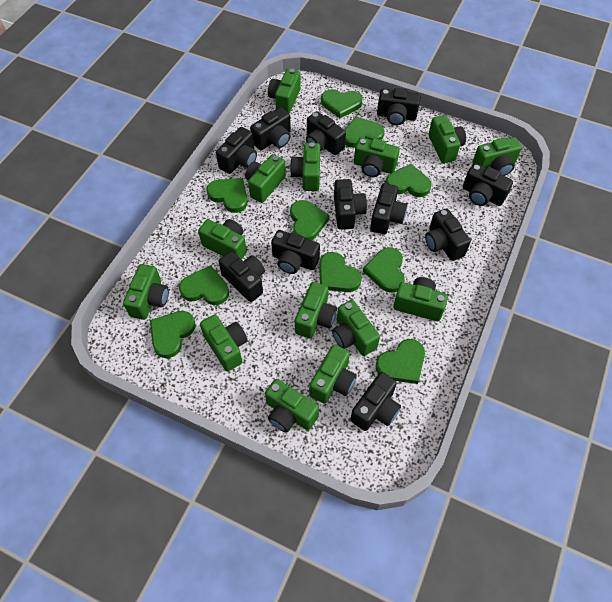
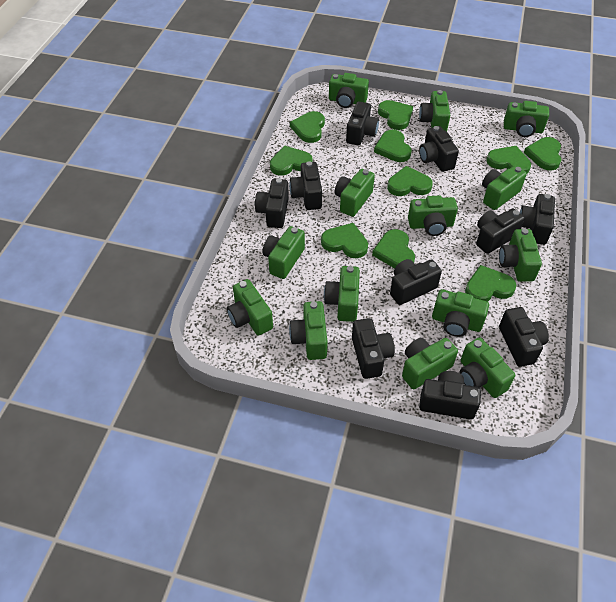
black camera: 11 -> 10

